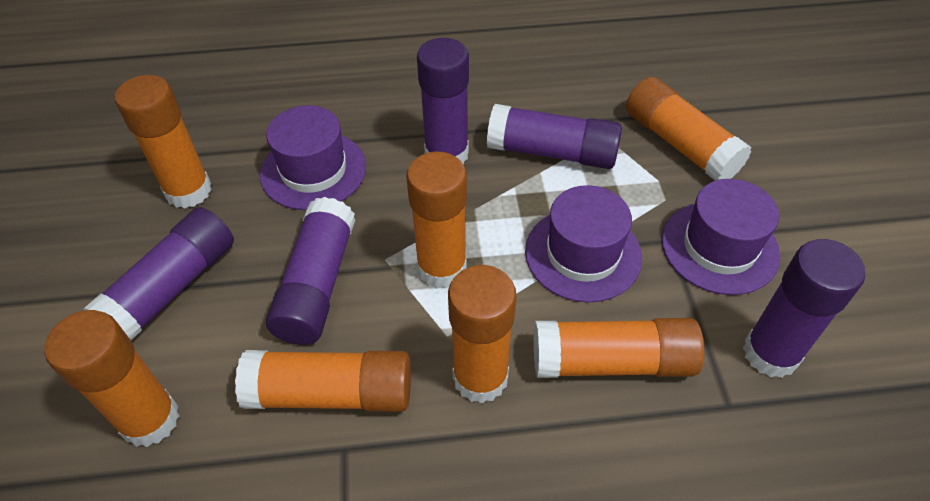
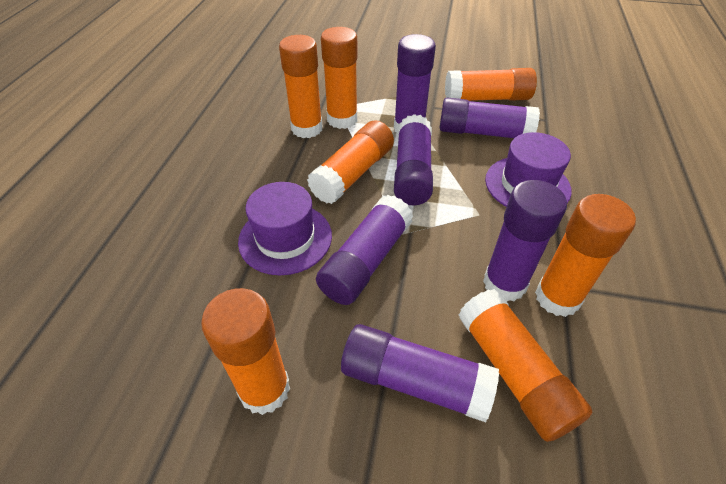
purple glue stick: 5 -> 6
purple hat: 3 -> 2

